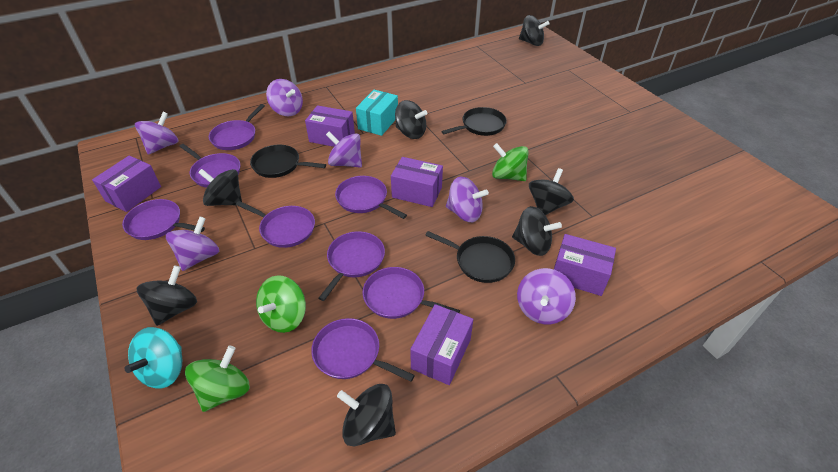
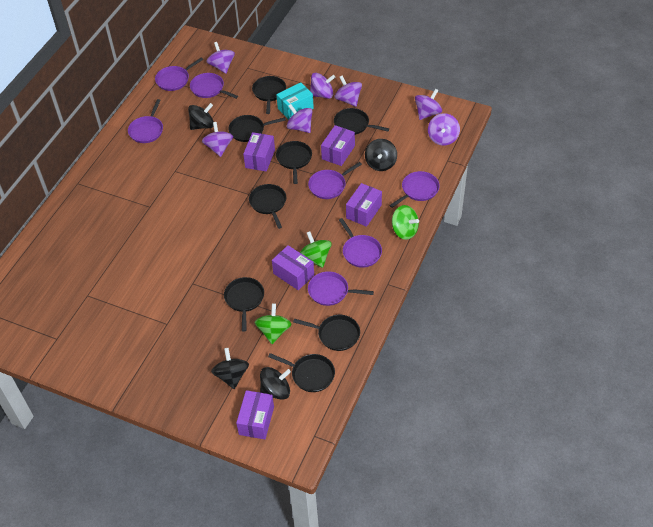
black pan: 3 -> 8
black spinning top: 7 -> 4
purple pan: 8 -> 7
purple spinning top: 6 -> 7
turquoise spinning top: 1 -> 0

